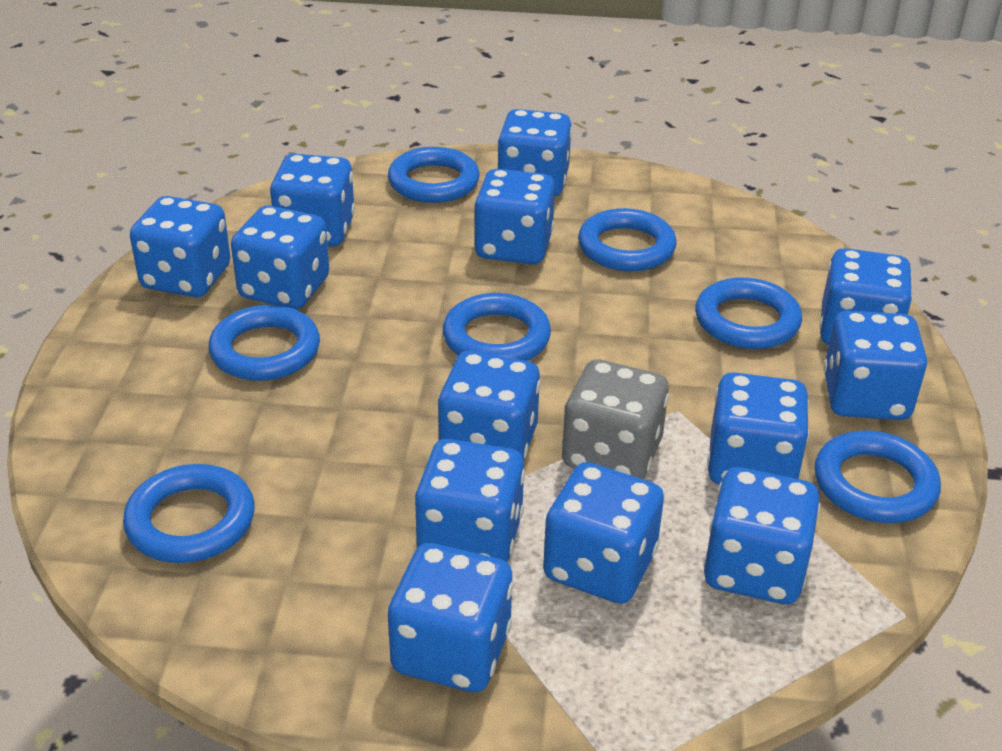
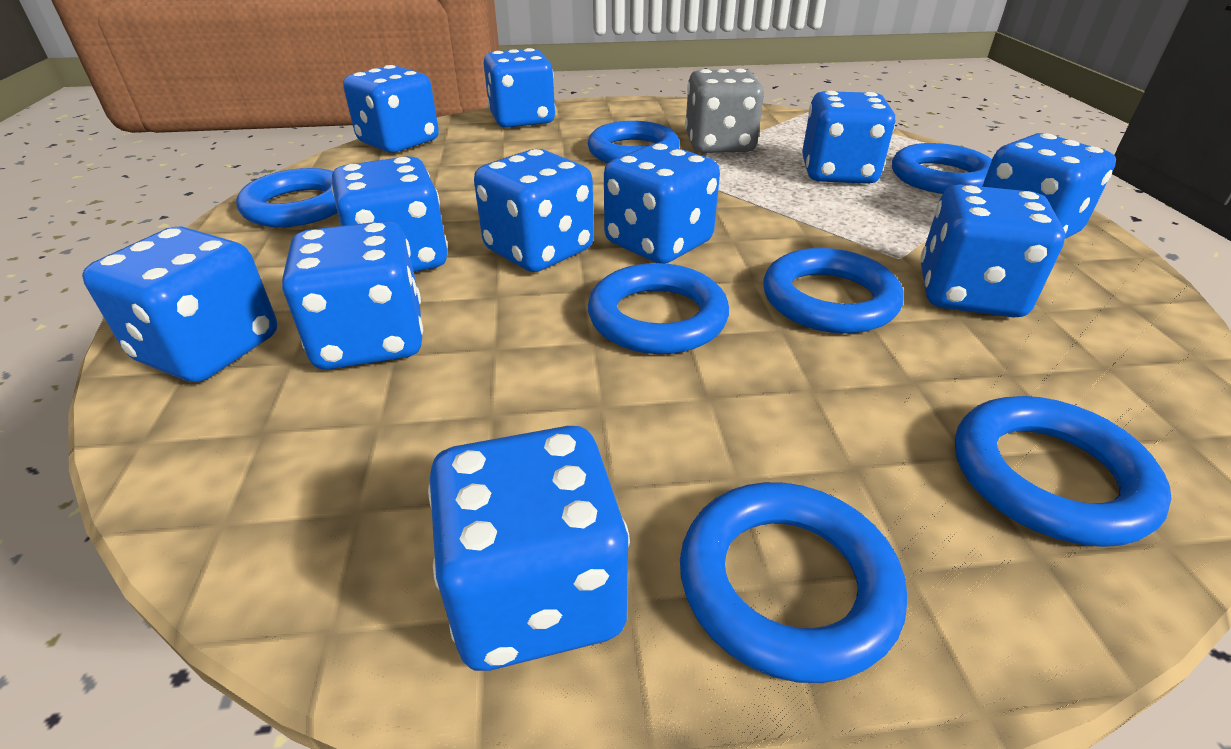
blue dice: 13 -> 11

